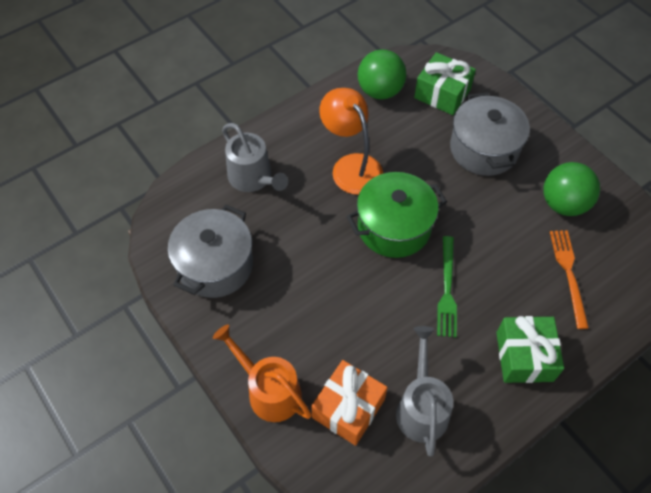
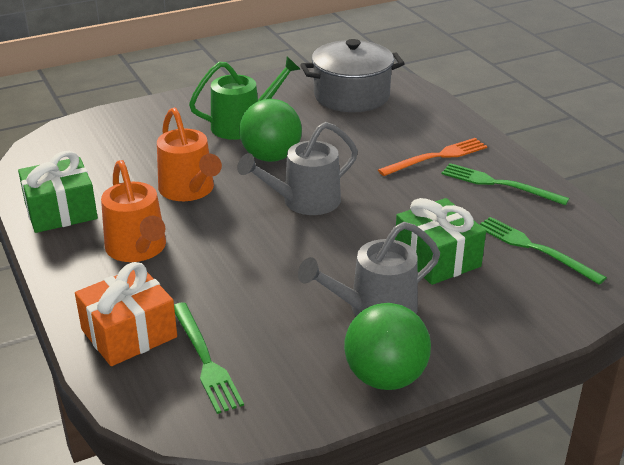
green fork: 1 -> 3
green pot: 1 -> 0
green watering can: 0 -> 1
grey pot: 2 -> 1
orange lamp: 1 -> 0
orange watering can: 1 -> 2

